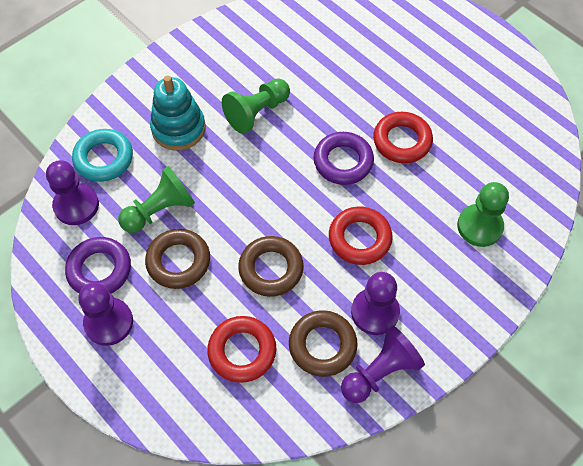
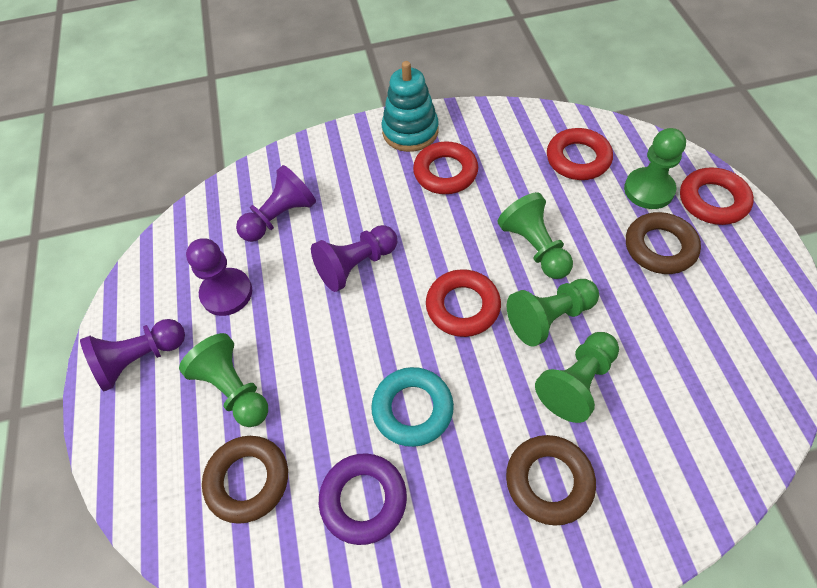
green pawn: 3 -> 5
purple ring: 2 -> 1
red ring: 3 -> 4

